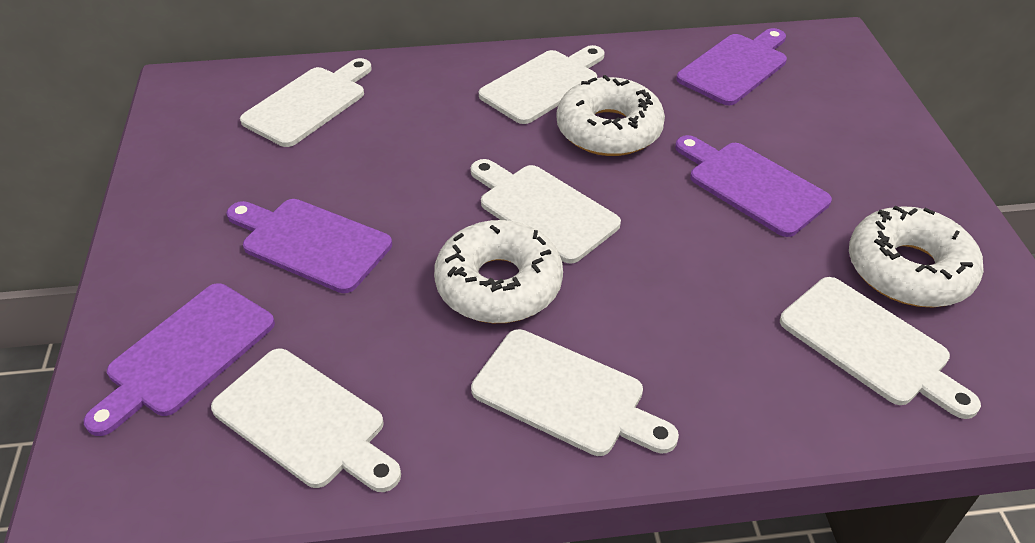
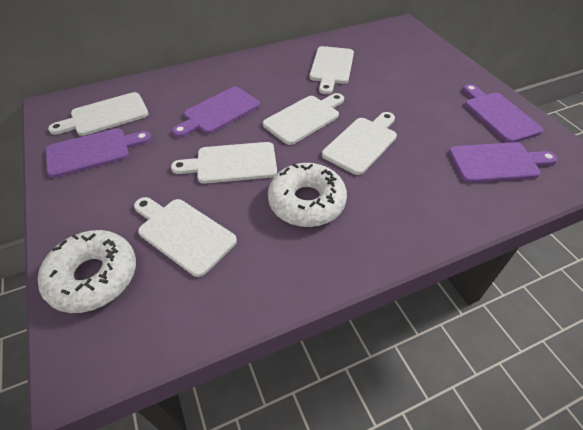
white donut: 3 -> 2

